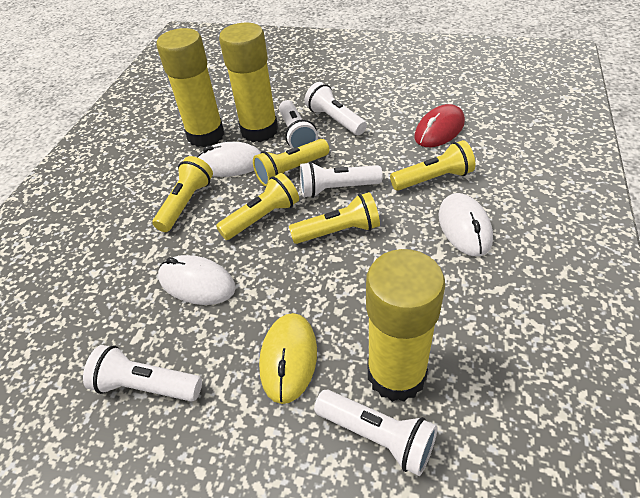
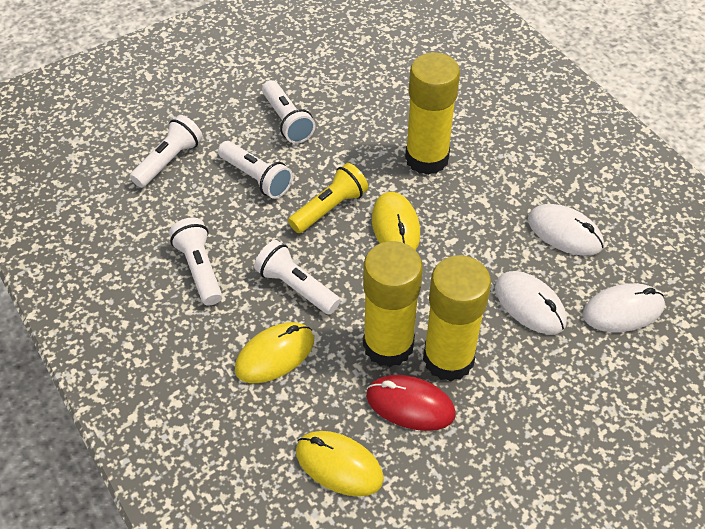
yellow flashlight: 5 -> 1
yellow mouse: 1 -> 3

